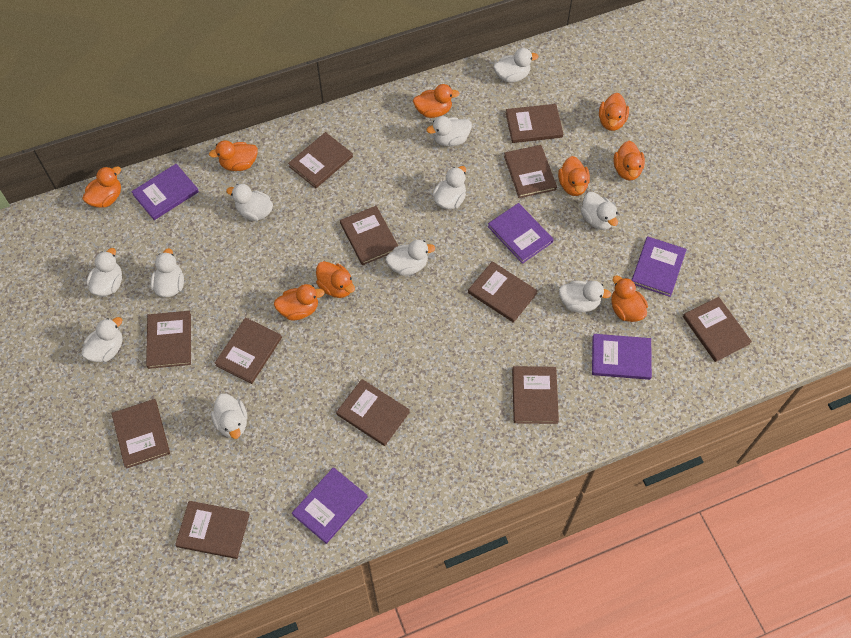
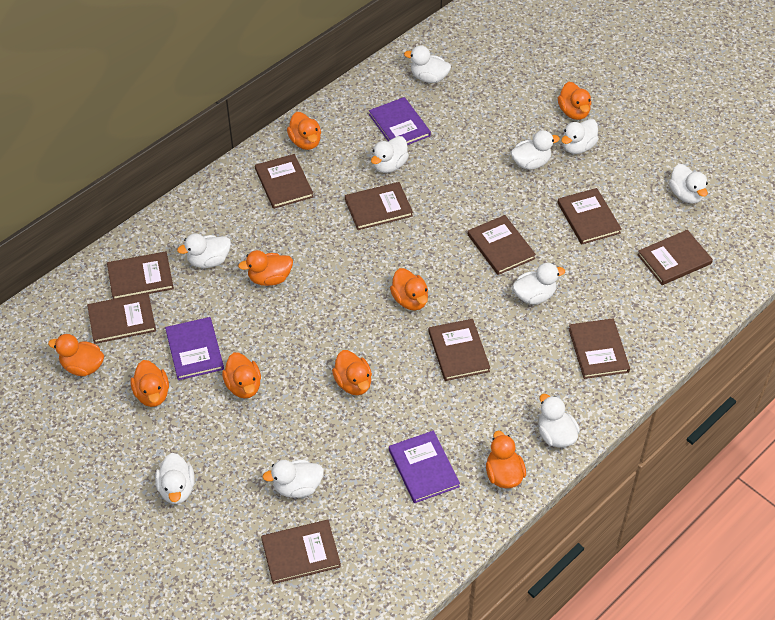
brown book: 12 -> 10
purple book: 5 -> 3
white duck: 11 -> 10

